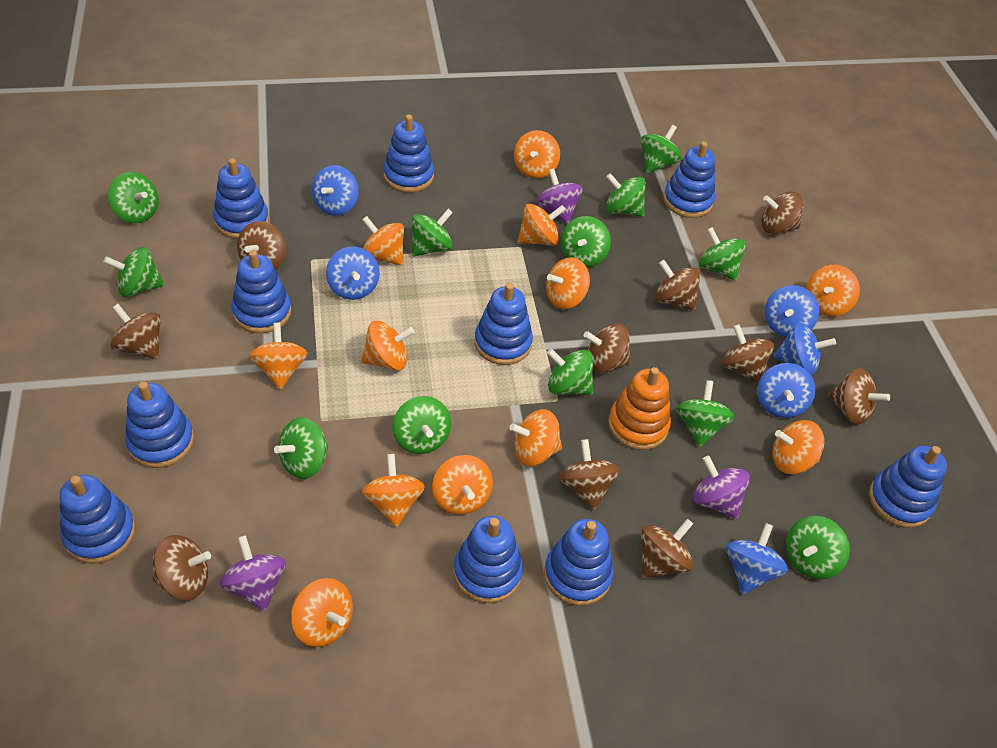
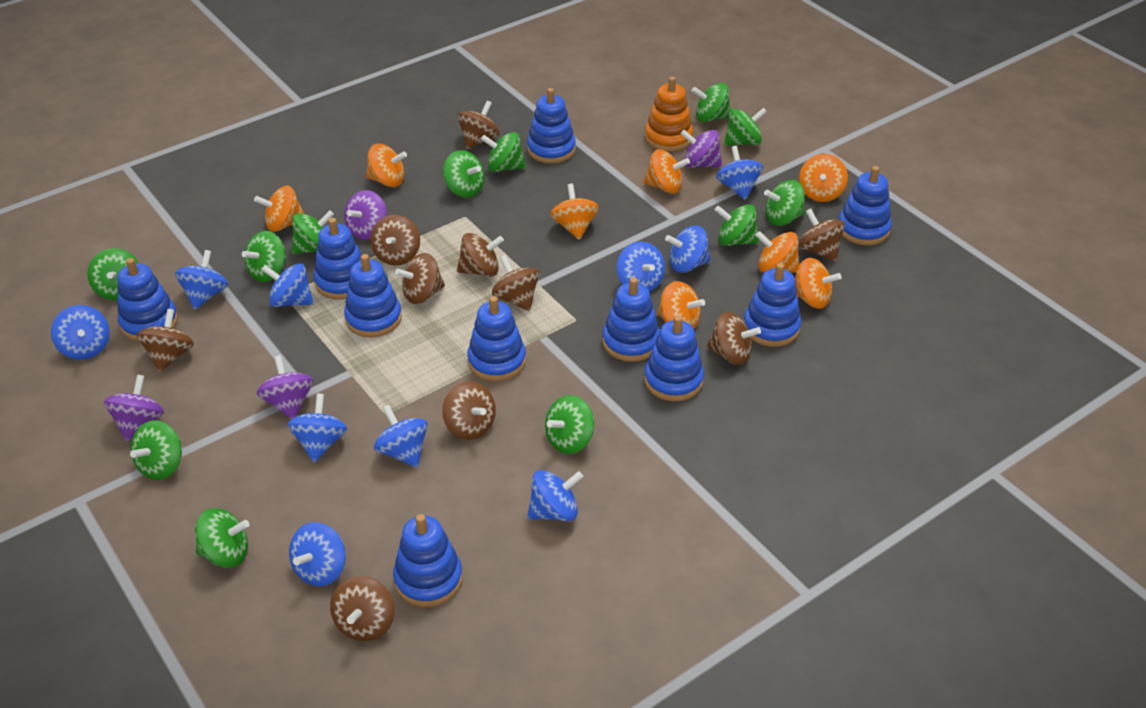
blue spinning top: 6 -> 10
orange spinning top: 12 -> 8
purple spinning top: 3 -> 4

